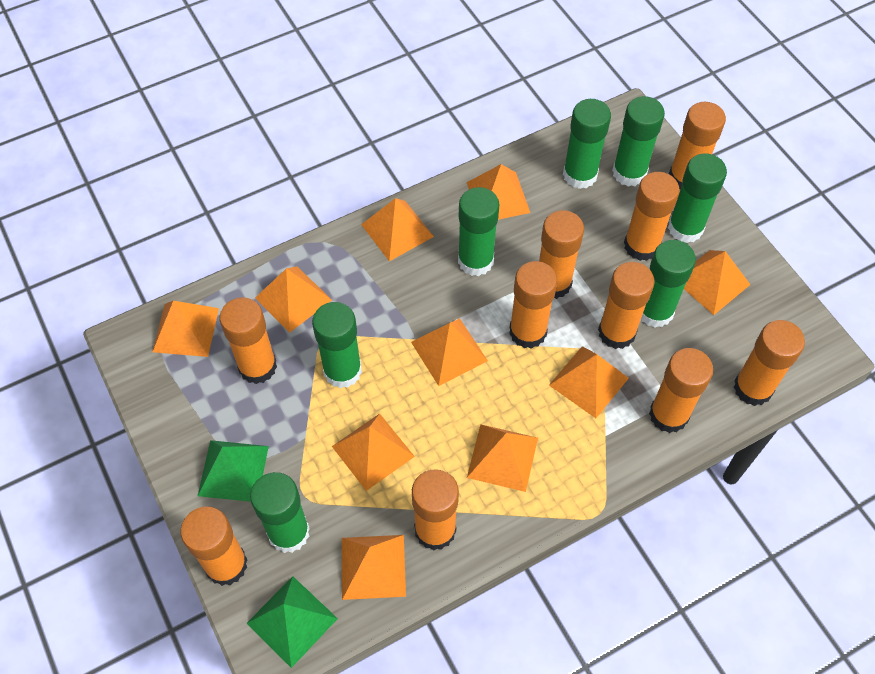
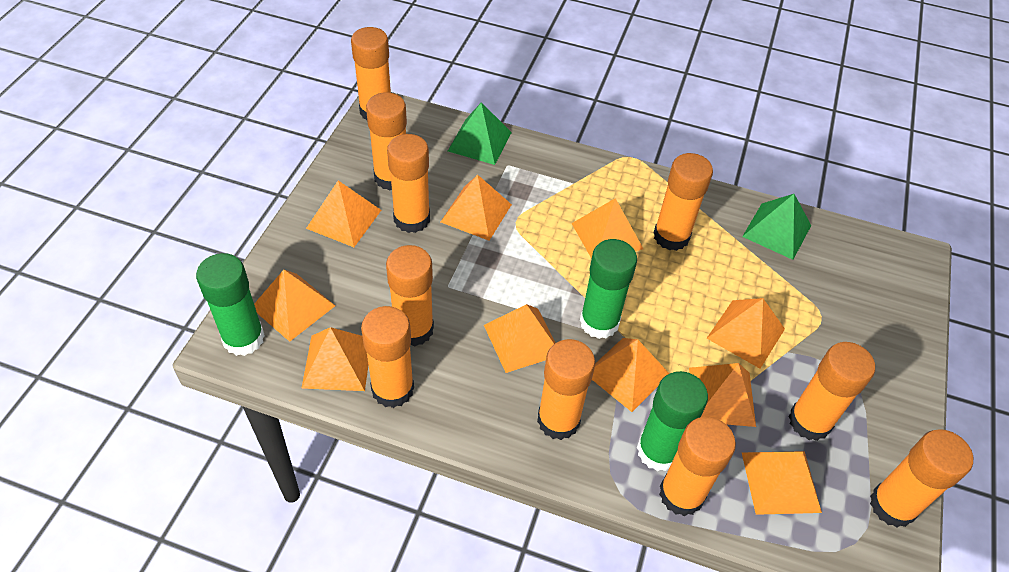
green glue stick: 7 -> 3

